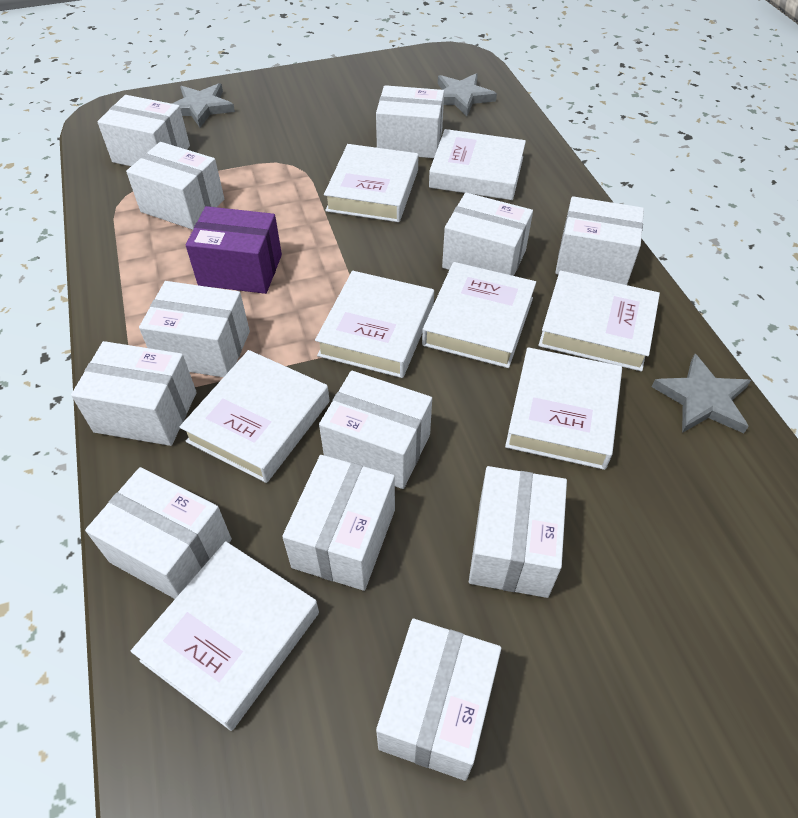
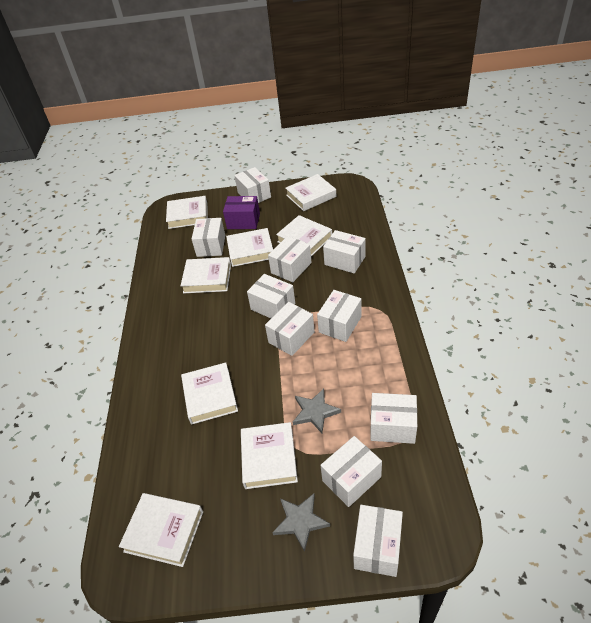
grey star: 3 -> 2
white box: 12 -> 10

